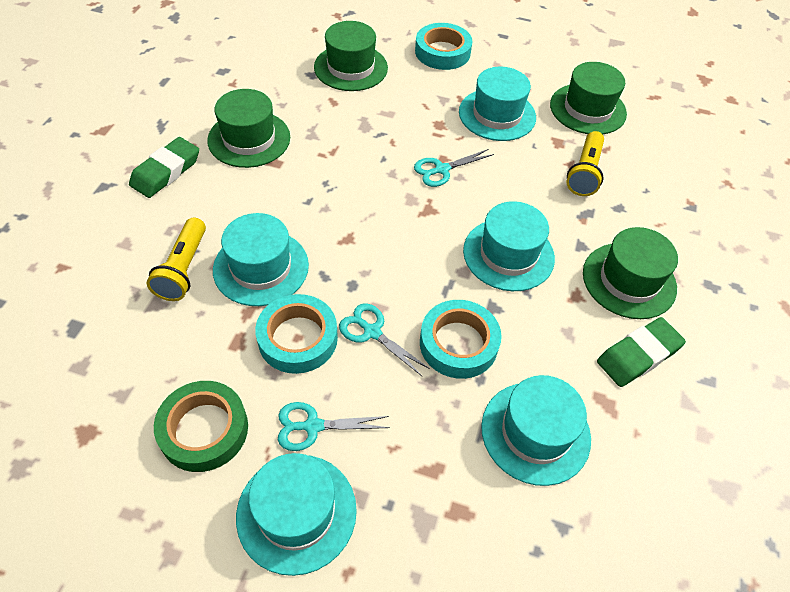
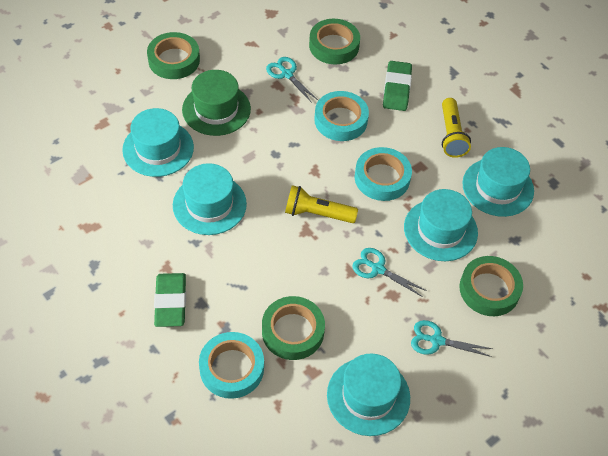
green hat: 4 -> 1
green tape: 1 -> 4

